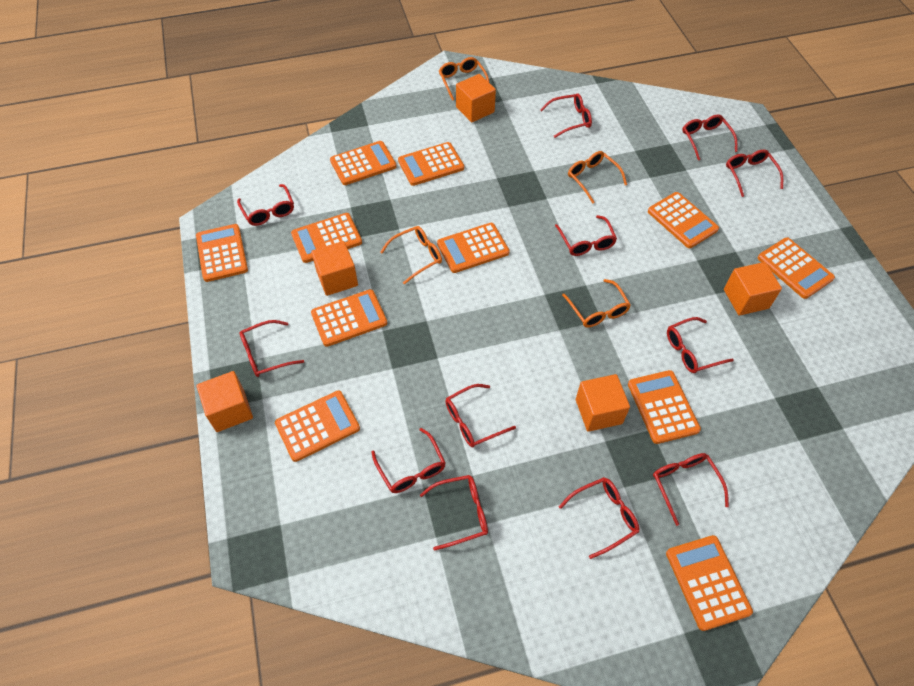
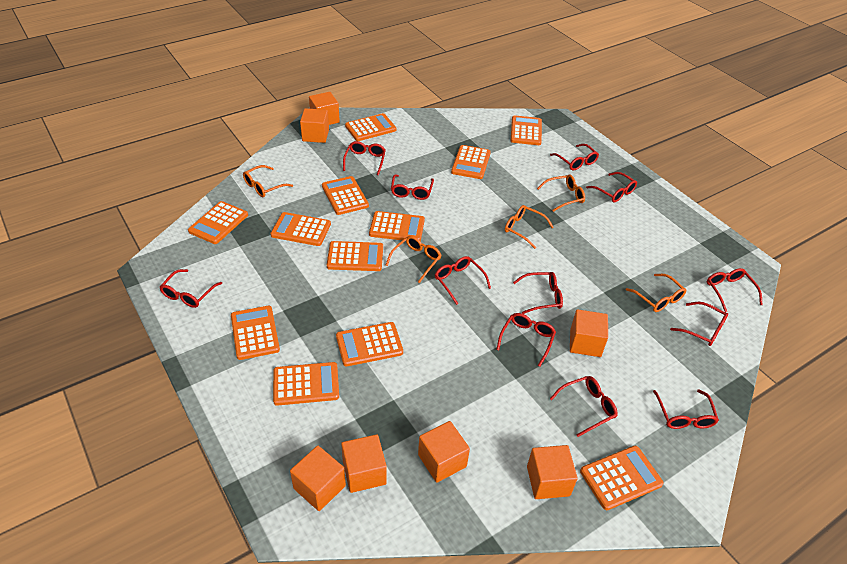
orange calculator: 11 -> 12
orange cube: 5 -> 7
orange glasses: 4 -> 5

